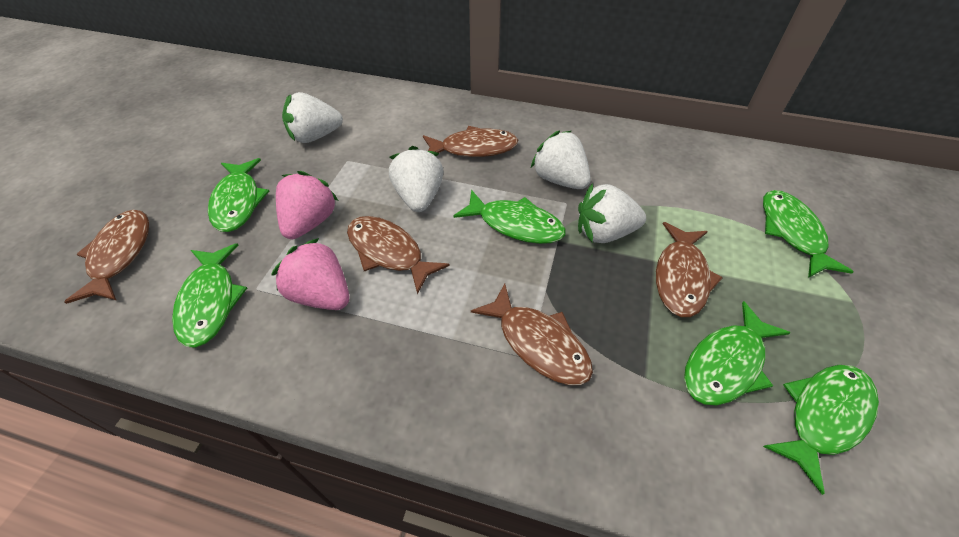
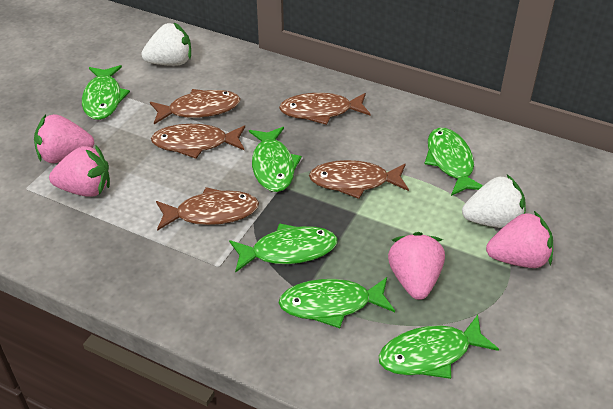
pink strawberry: 2 -> 4
white strawberry: 4 -> 2

